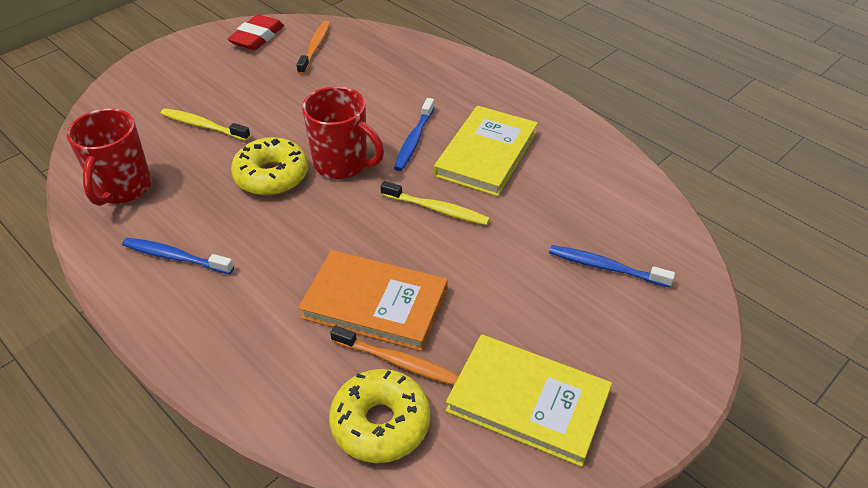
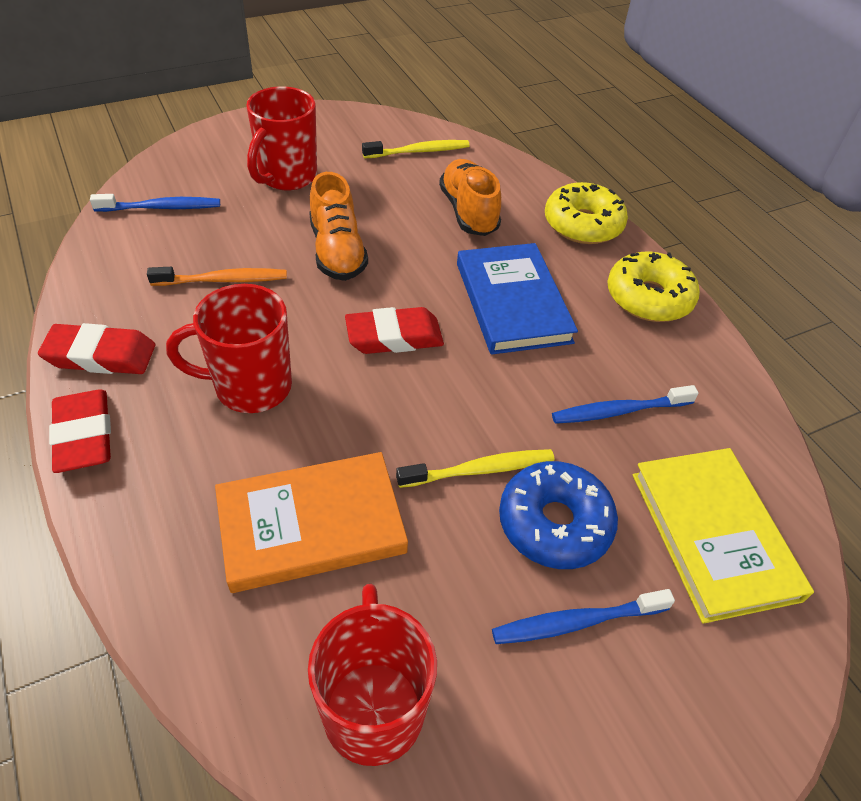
blue book: 0 -> 1
blue donut: 0 -> 1
orange shoe: 0 -> 2
orange toothbrush: 2 -> 1
red eraser: 1 -> 3
red mug: 2 -> 3
yellow book: 2 -> 1

